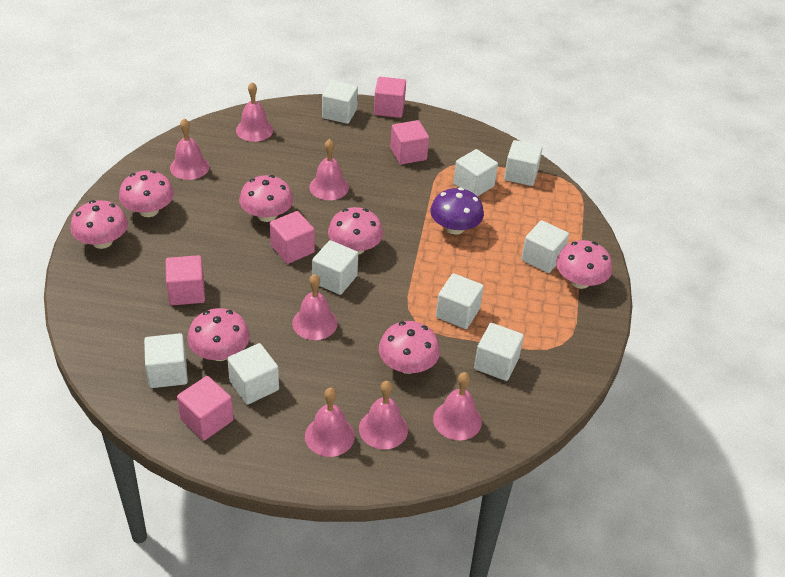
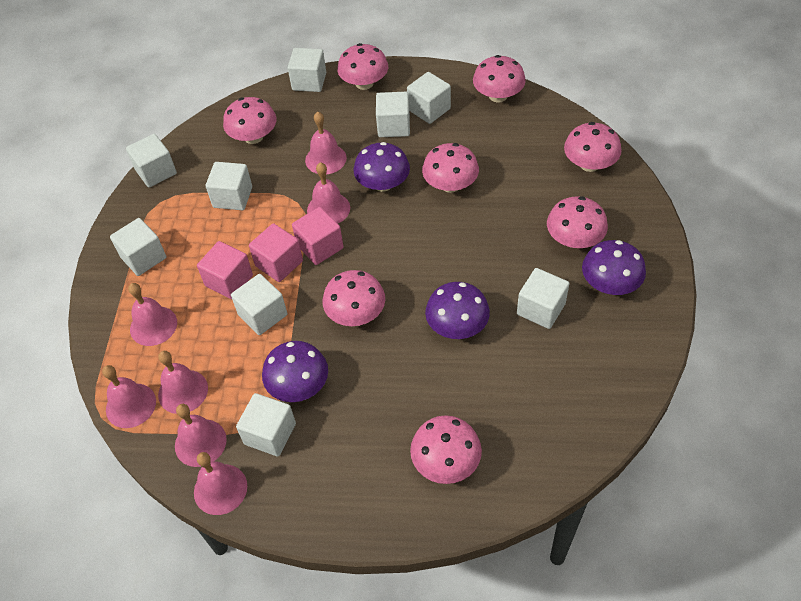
pink cube: 5 -> 3
pink mushroom: 7 -> 8
purple mushroom: 1 -> 4

